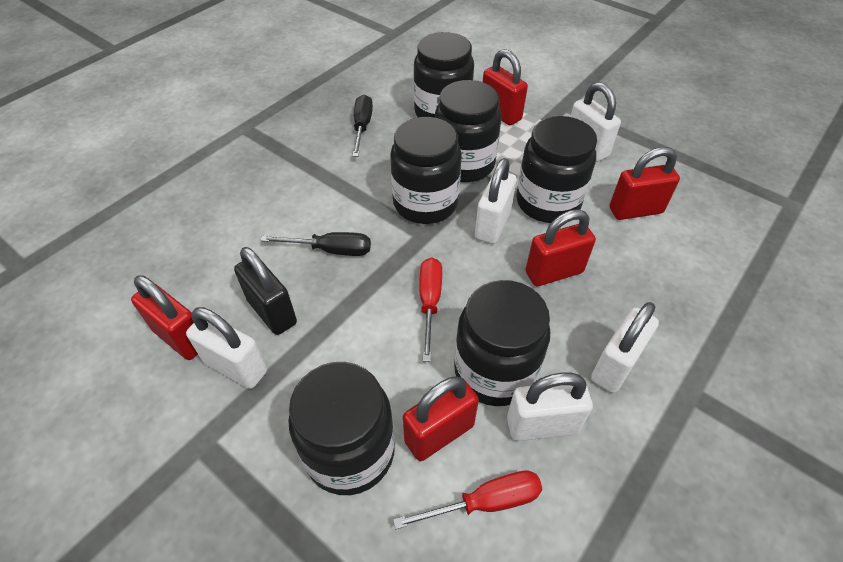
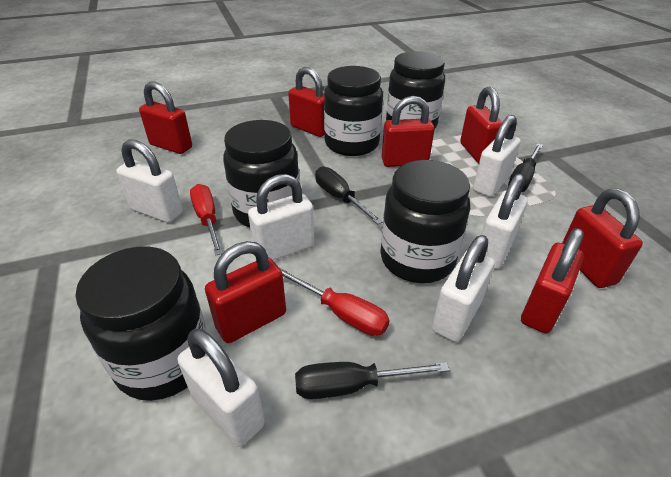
black jar: 6 -> 5
black padlock: 1 -> 0
black screwdriver: 2 -> 3
red padlock: 5 -> 7
white padlock: 5 -> 6

